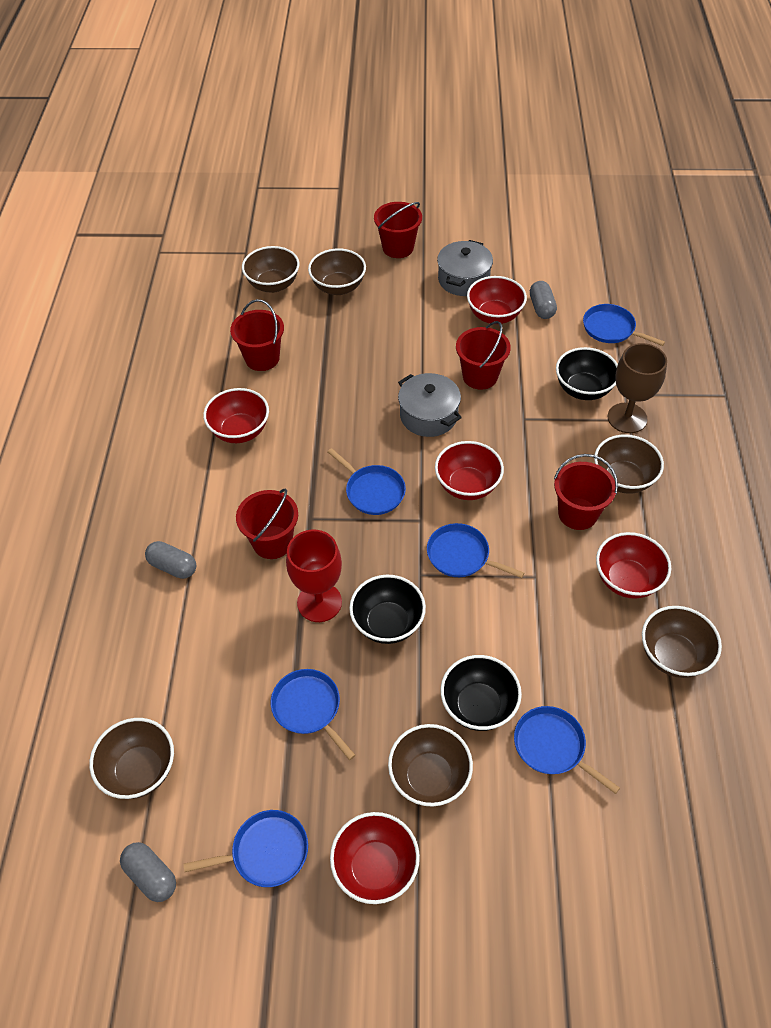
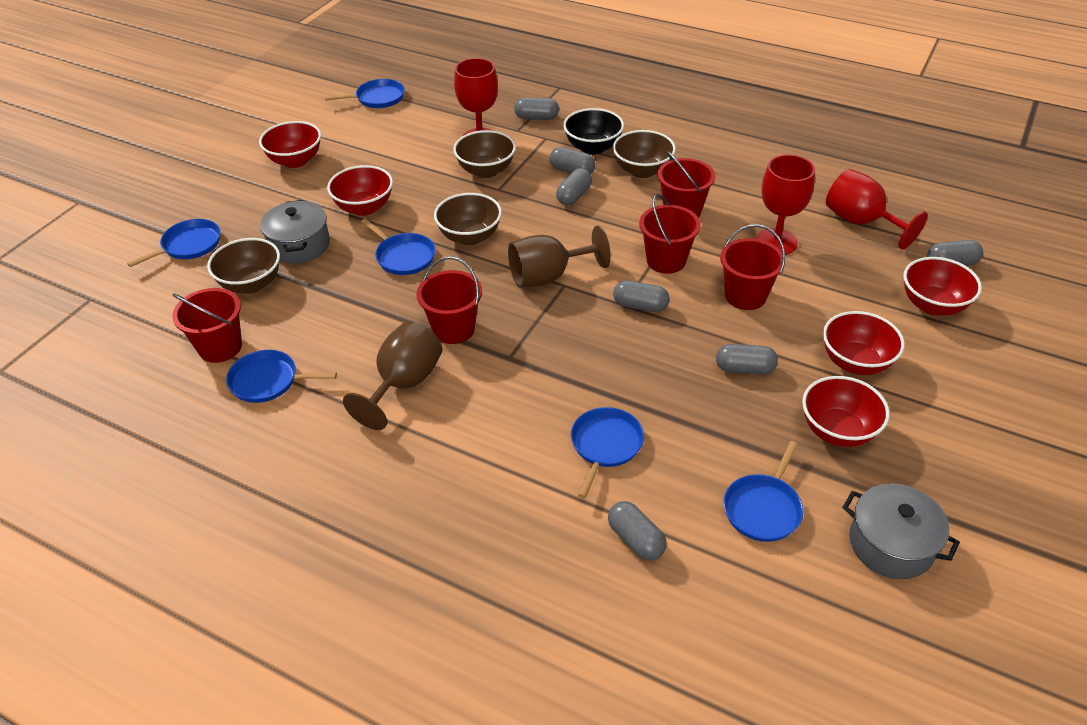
black bowl: 3 -> 1
brown bowl: 6 -> 4
brown goblet: 1 -> 2
grey capsule: 3 -> 7
red goblet: 1 -> 3

